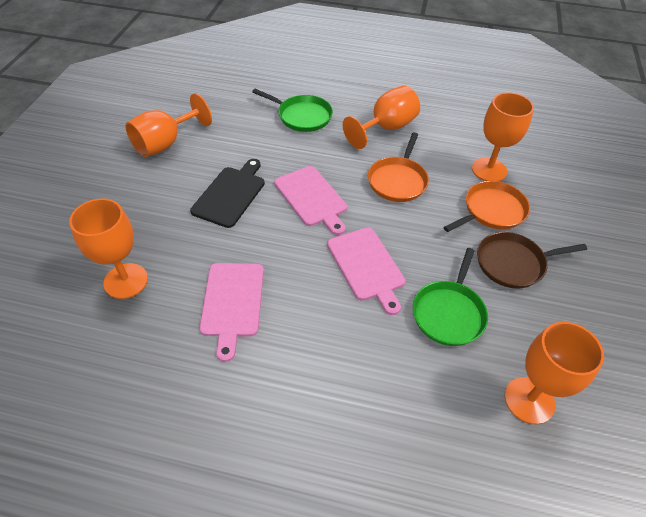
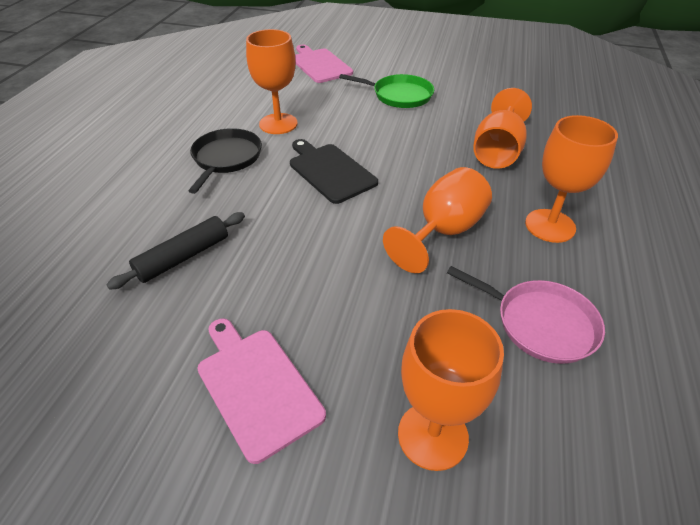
black pan: 0 -> 1
black rolling pin: 0 -> 1
brown pan: 1 -> 0
green pan: 2 -> 1
orange pan: 2 -> 0
pink cutting board: 3 -> 2
pink pan: 0 -> 1

